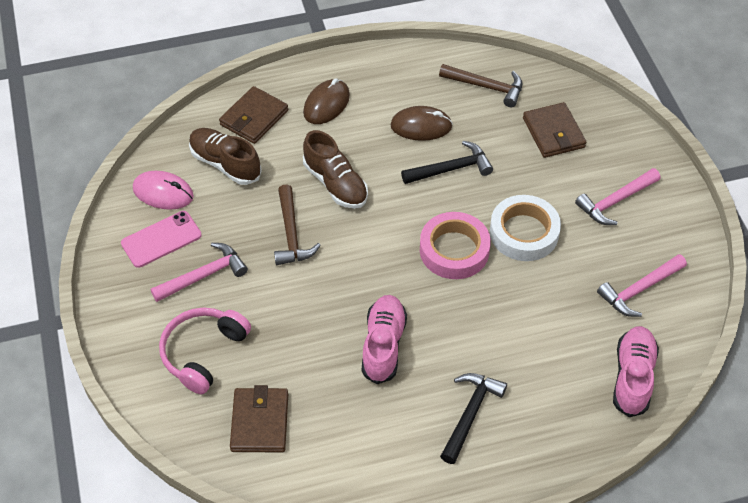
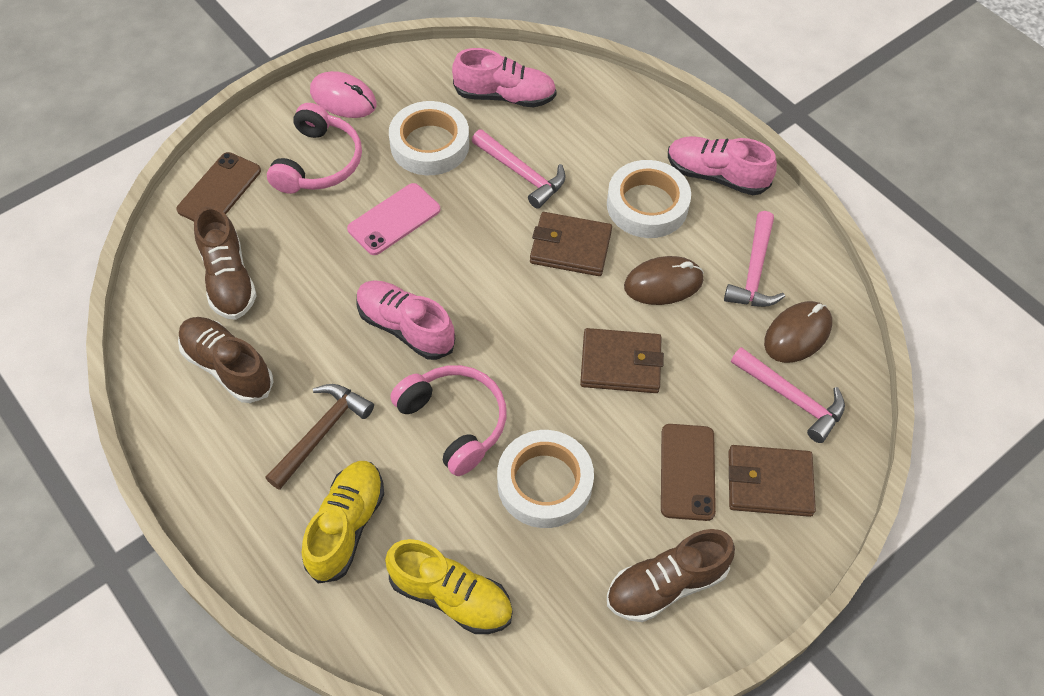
black hammer: 2 -> 0
brown hammer: 2 -> 1
brown phone: 0 -> 2
brown shoe: 2 -> 3
pink headphones: 1 -> 2
pink shoe: 2 -> 3
pink tape: 1 -> 0
white tape: 1 -> 3
yellow shoe: 0 -> 2

